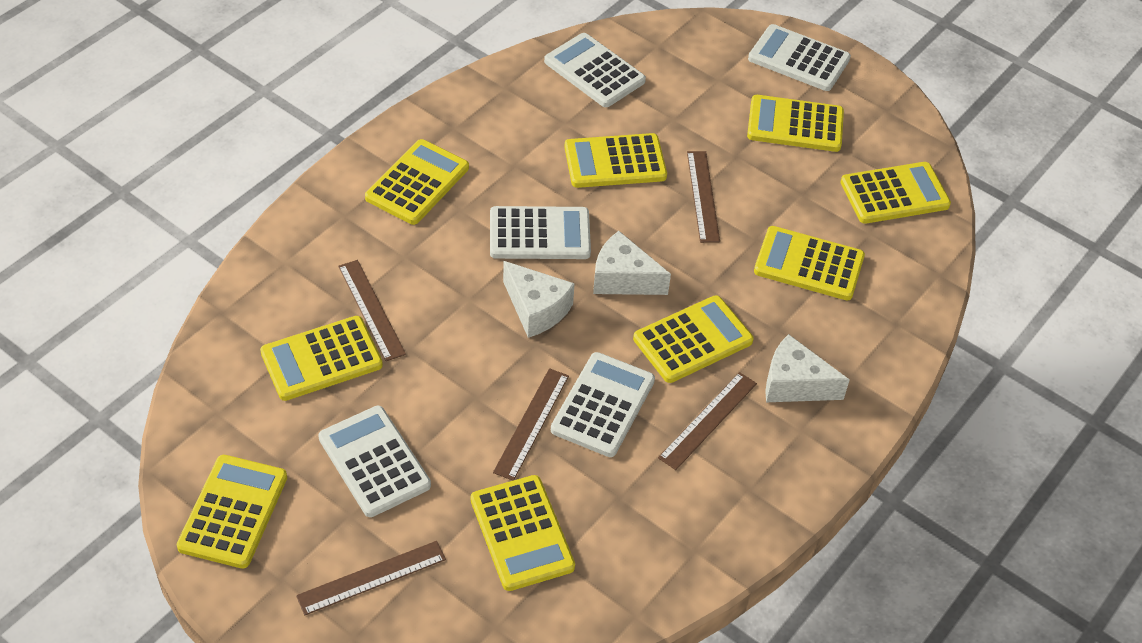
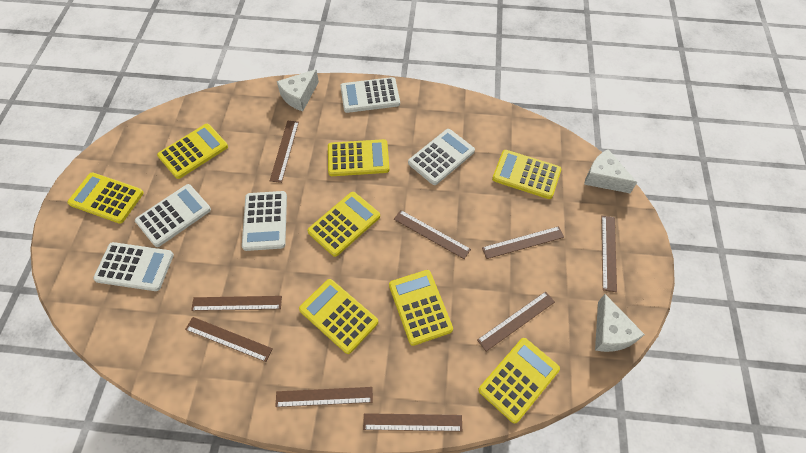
brown ruler: 5 -> 9
yellow calculator: 9 -> 8

